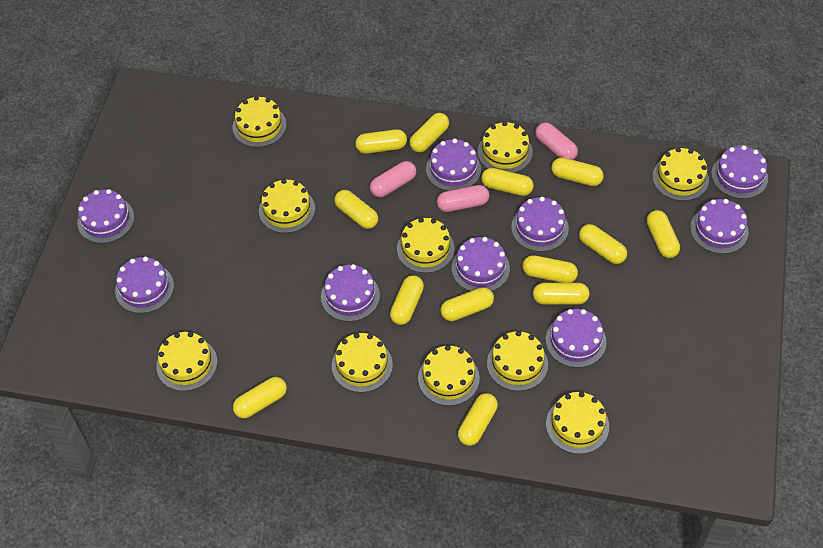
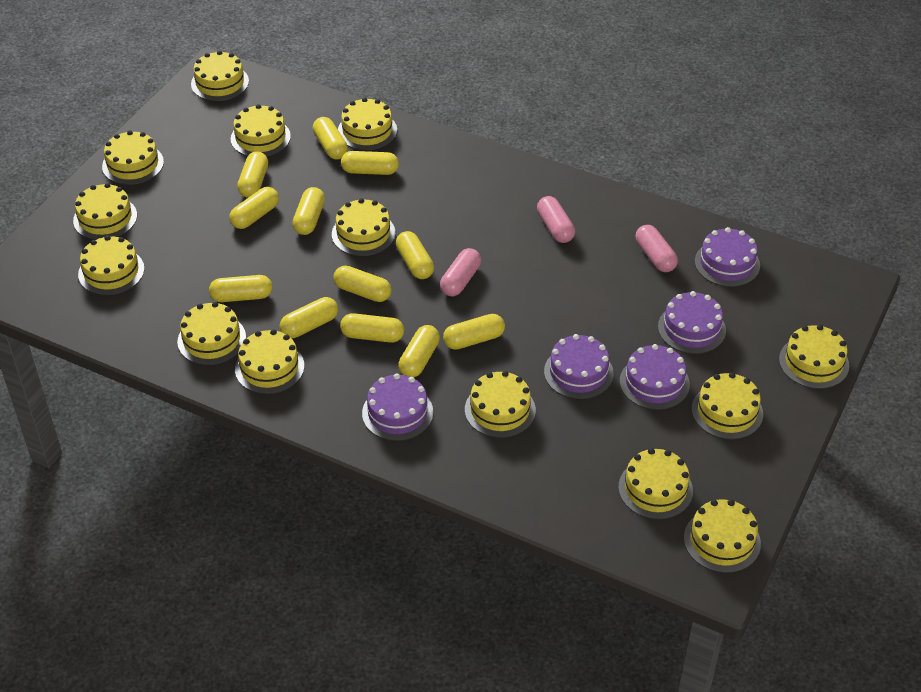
purple cake: 9 -> 5
yellow cake: 10 -> 14
yellow capsule: 13 -> 12

